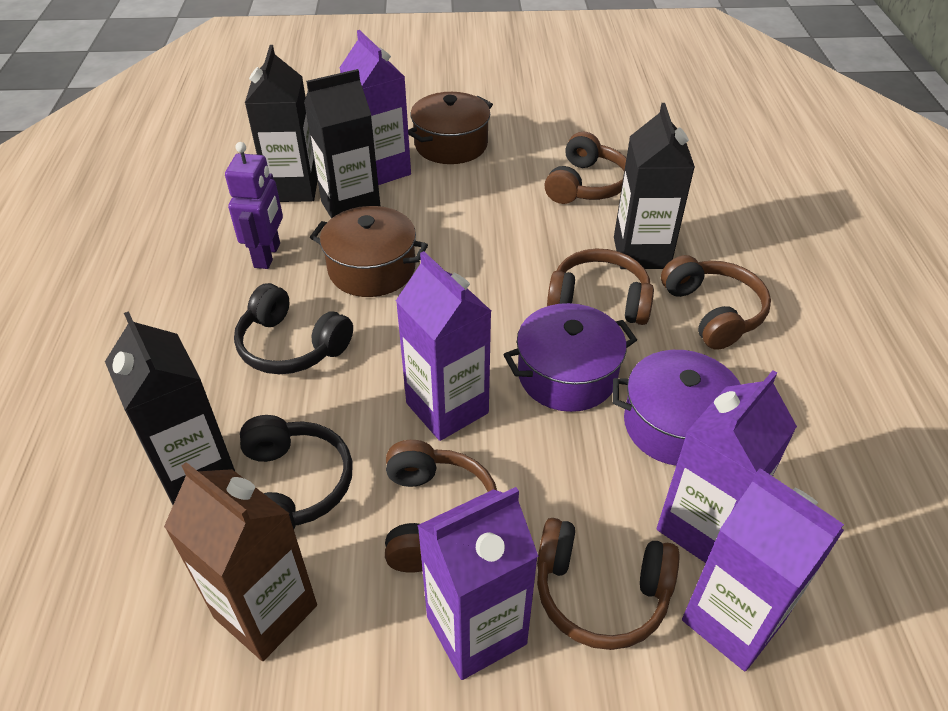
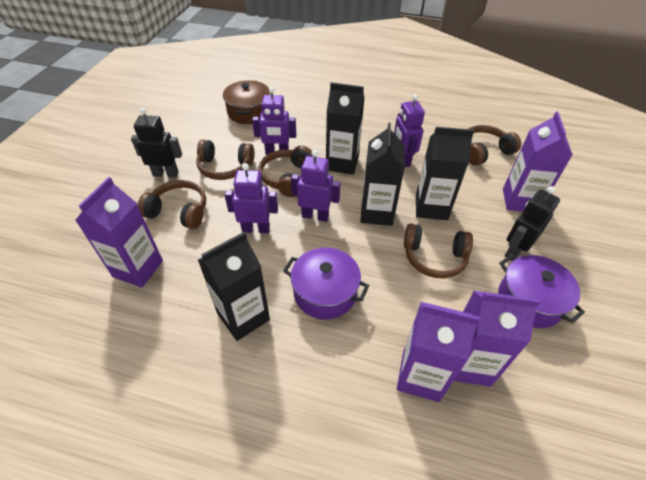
black headphones: 2 -> 0
black robot: 0 -> 2
brown carton: 1 -> 0
brown pot: 2 -> 1
purple carton: 5 -> 4
purple robot: 1 -> 4

